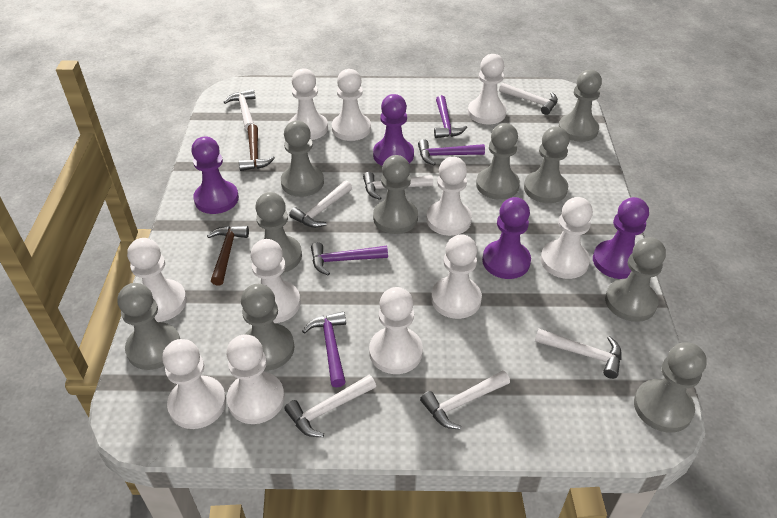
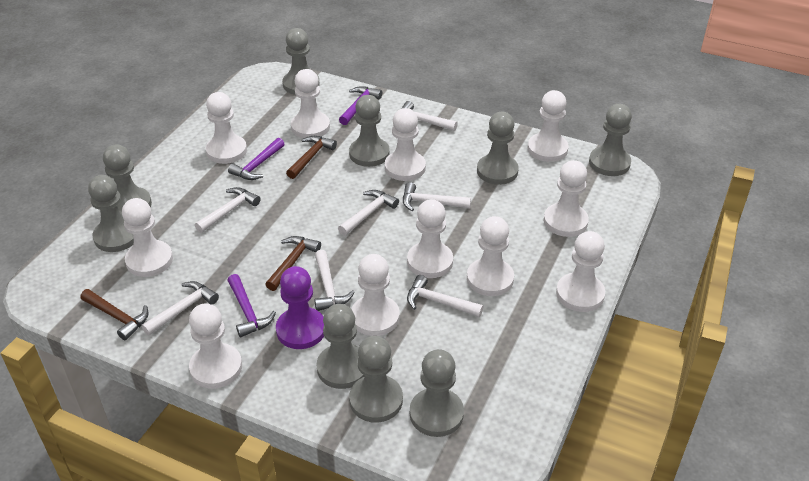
brown hammer: 2 -> 3
grey pawn: 10 -> 9
purple hammer: 4 -> 3
purple pawn: 4 -> 1

